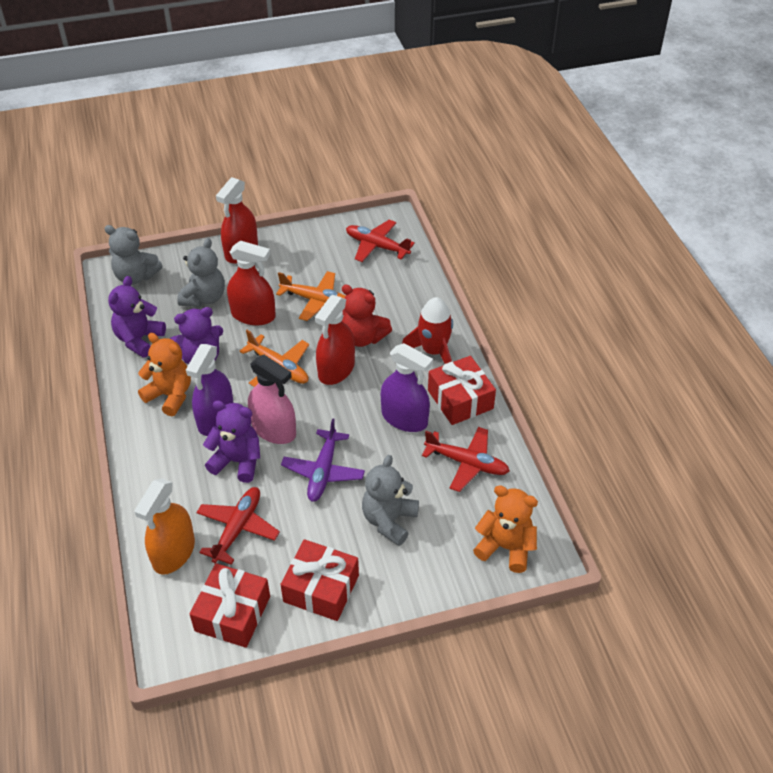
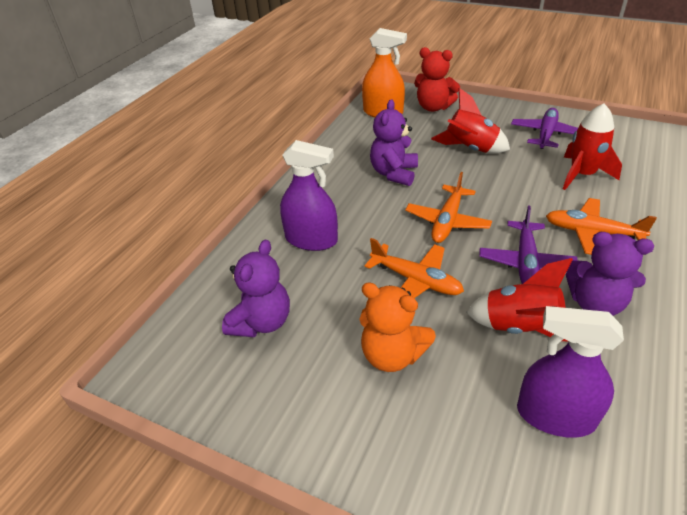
grey teddy bear: 3 -> 0
orange plane: 2 -> 3
orange teddy bear: 2 -> 1
pink spray bottle: 1 -> 0
purple plane: 1 -> 2
red gift: 3 -> 0
red plane: 3 -> 0
red rocket: 1 -> 3
red spray bottle: 3 -> 0

